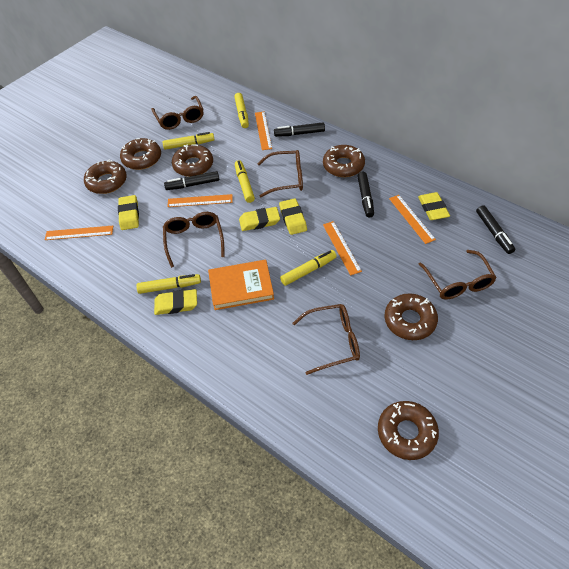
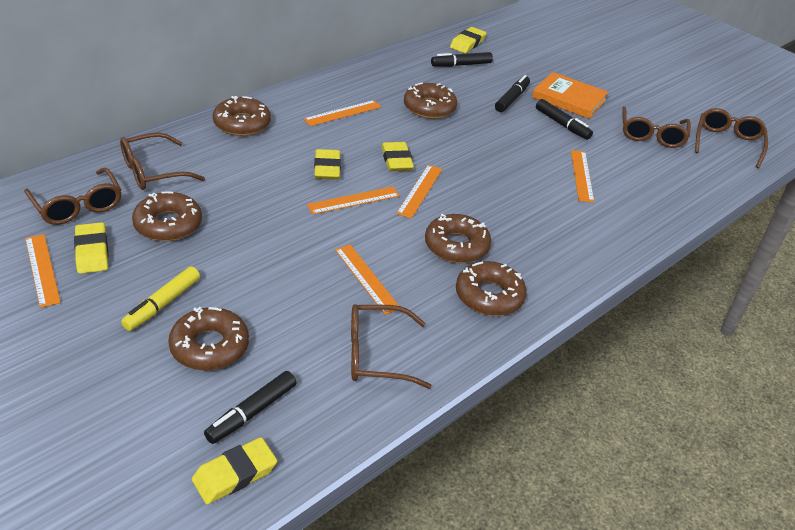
orange ruler: 5 -> 6
yellow marker: 5 -> 1

